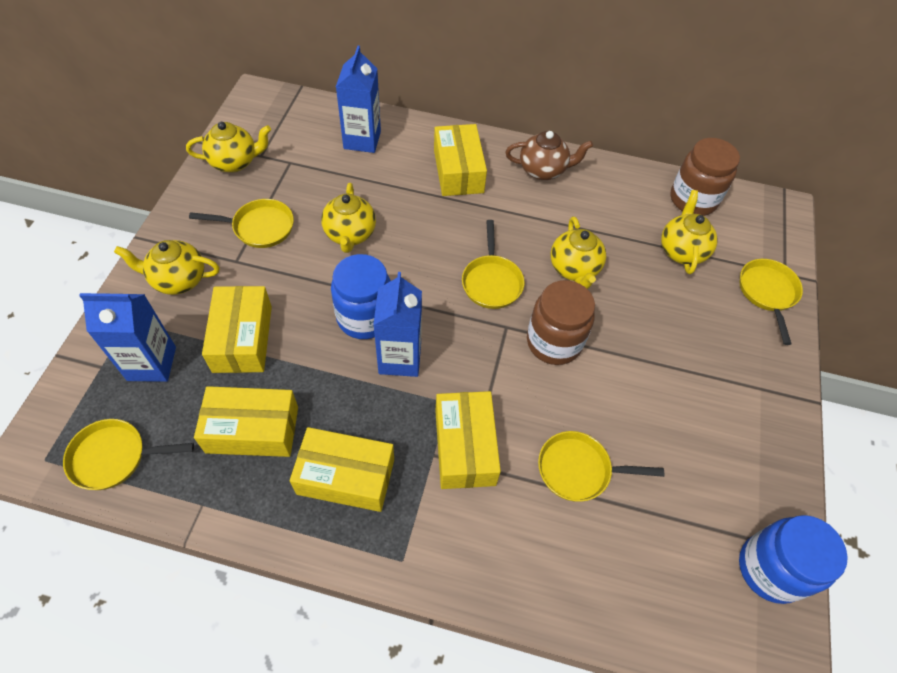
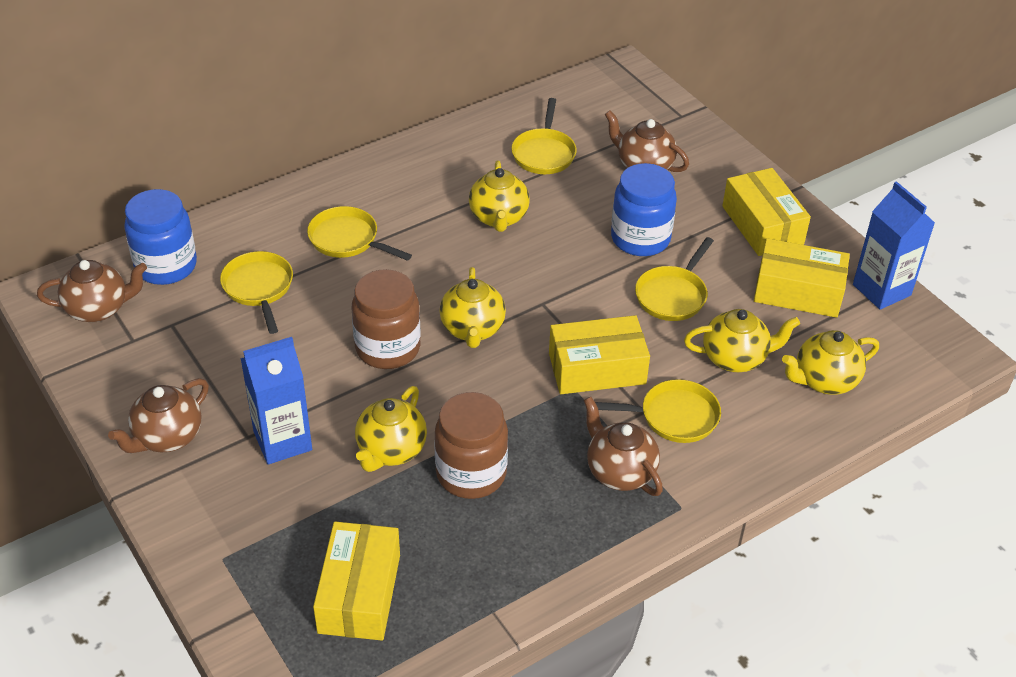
blue carton: 3 -> 2
brown teapot: 1 -> 4
yellow box: 5 -> 4

